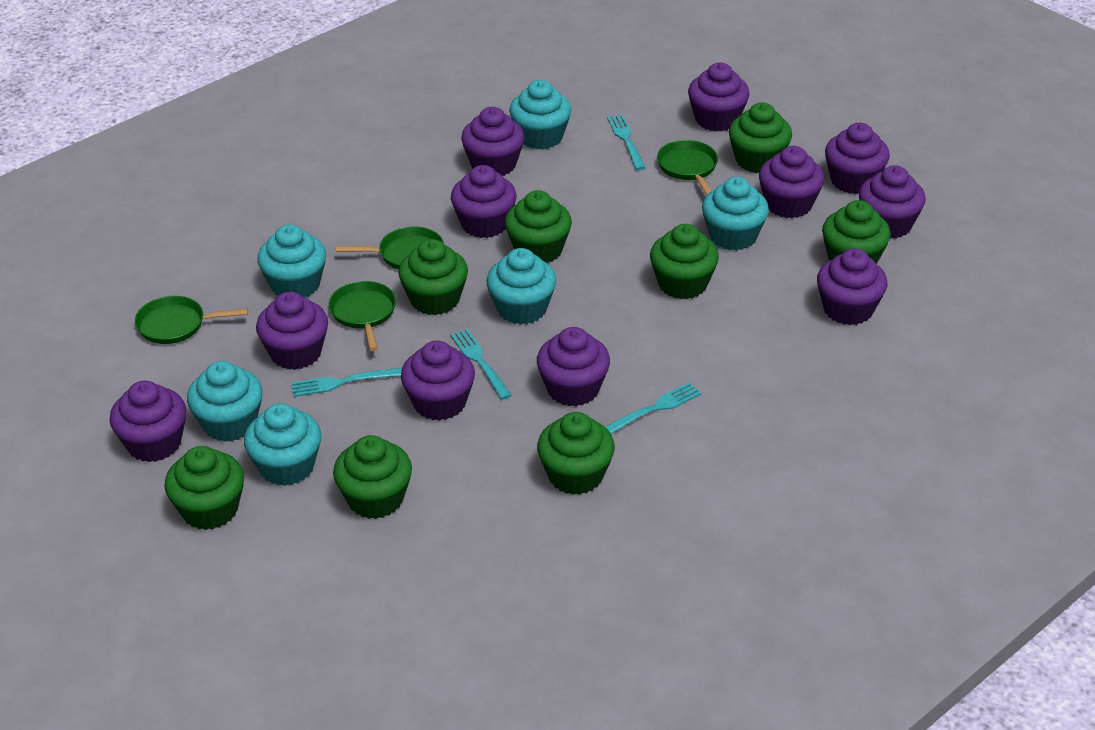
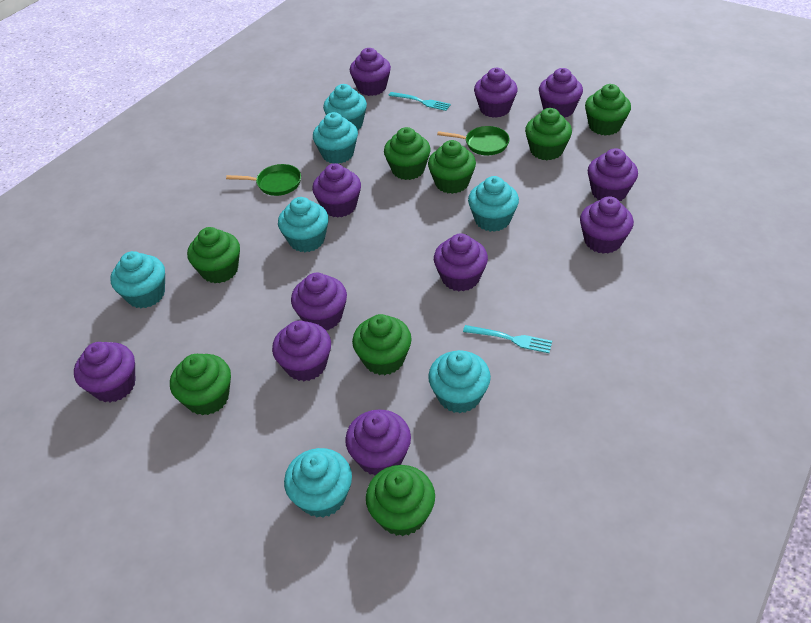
green pan: 4 -> 2
turquoise cupcake: 6 -> 7
turquoise fork: 4 -> 2

